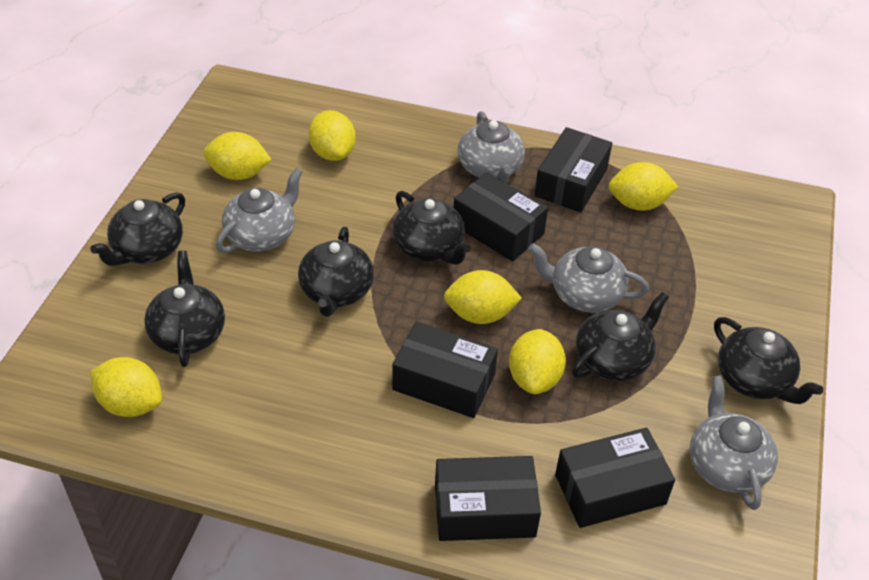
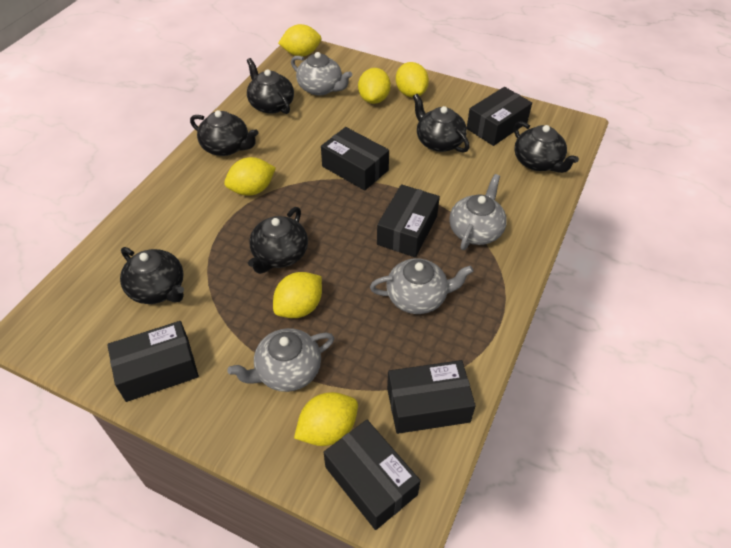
black box: 5 -> 6

